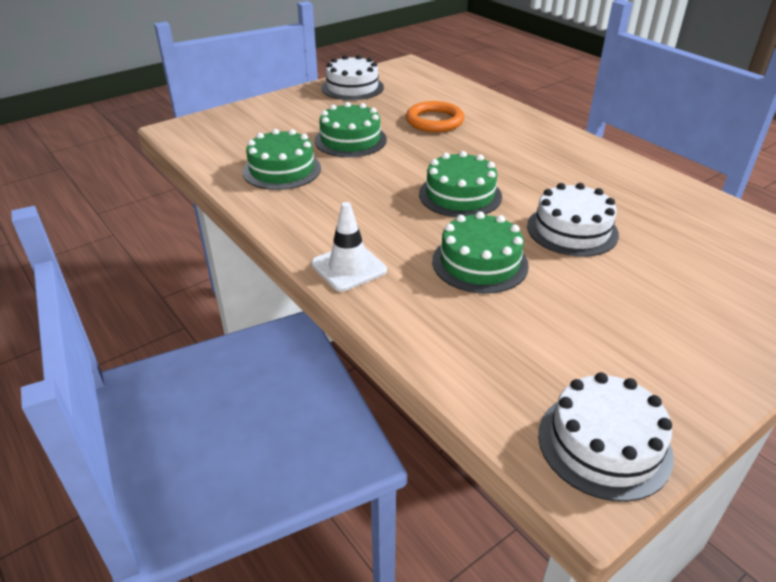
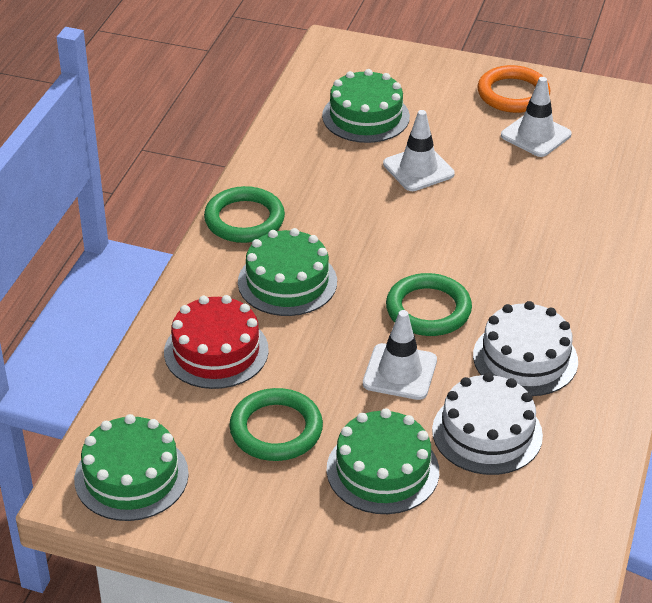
green ring: 0 -> 3
red cake: 0 -> 1
white cake: 3 -> 2
white traffic cone: 1 -> 3

